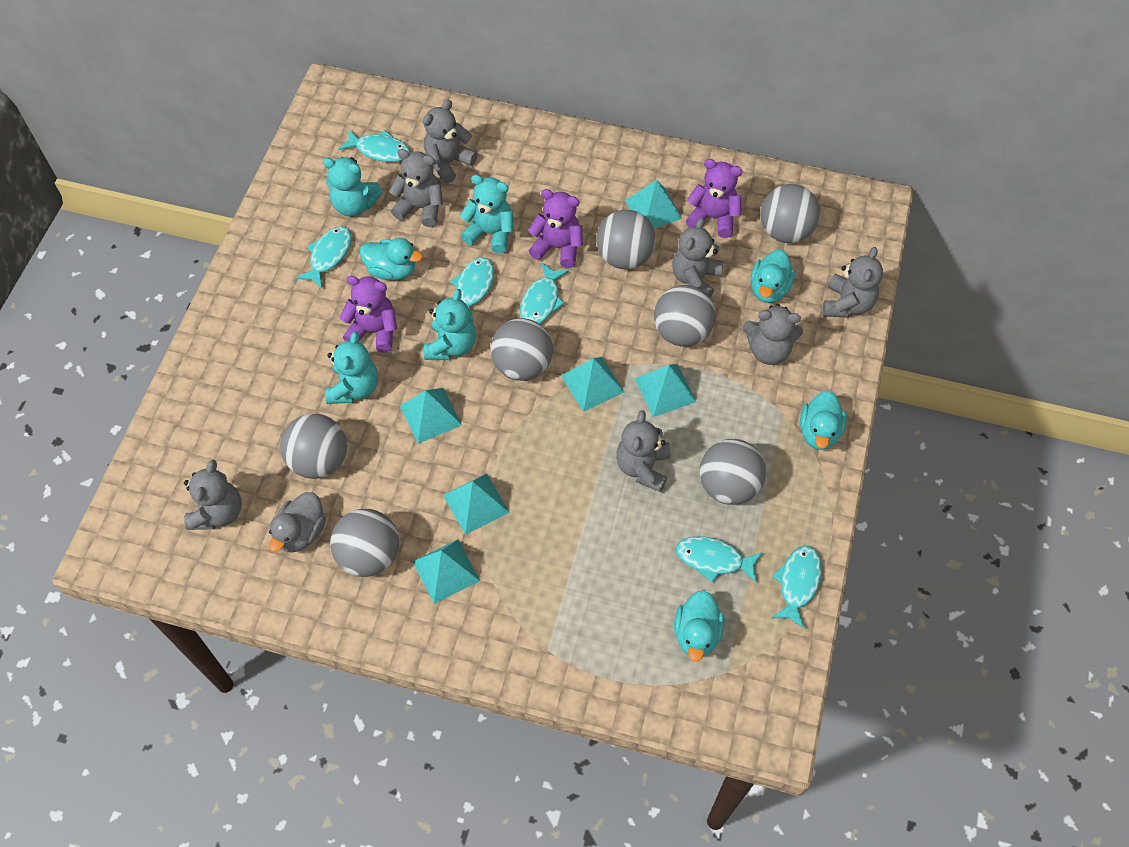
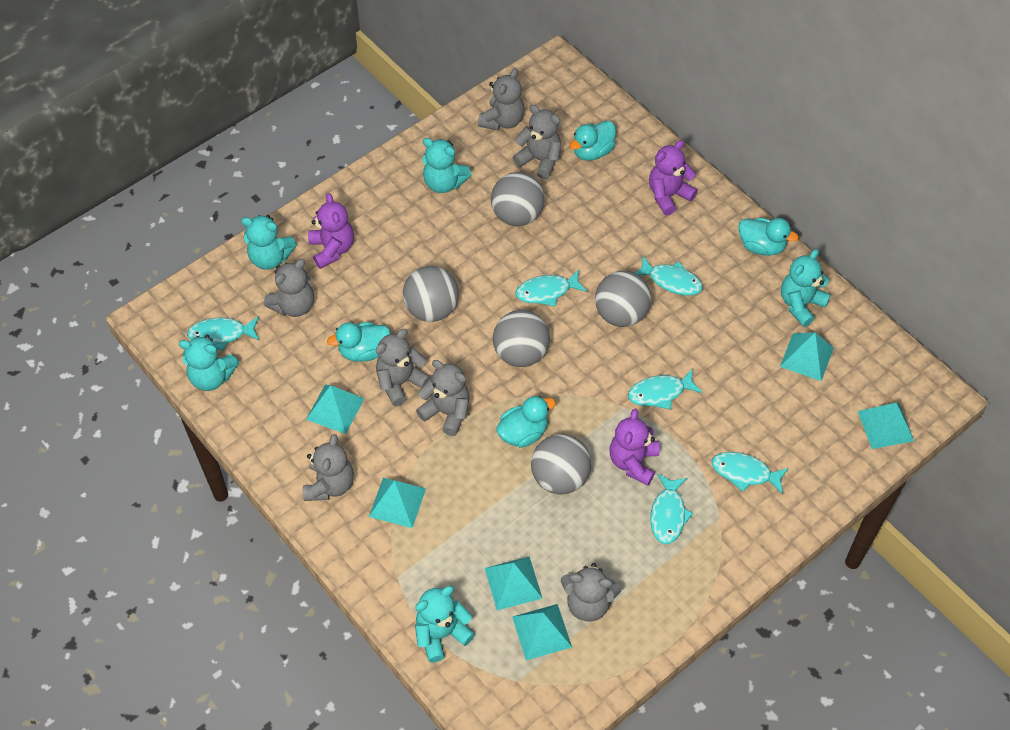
grey ball: 7 -> 5
grey duck: 1 -> 0
turquoise teddy bear: 4 -> 5

